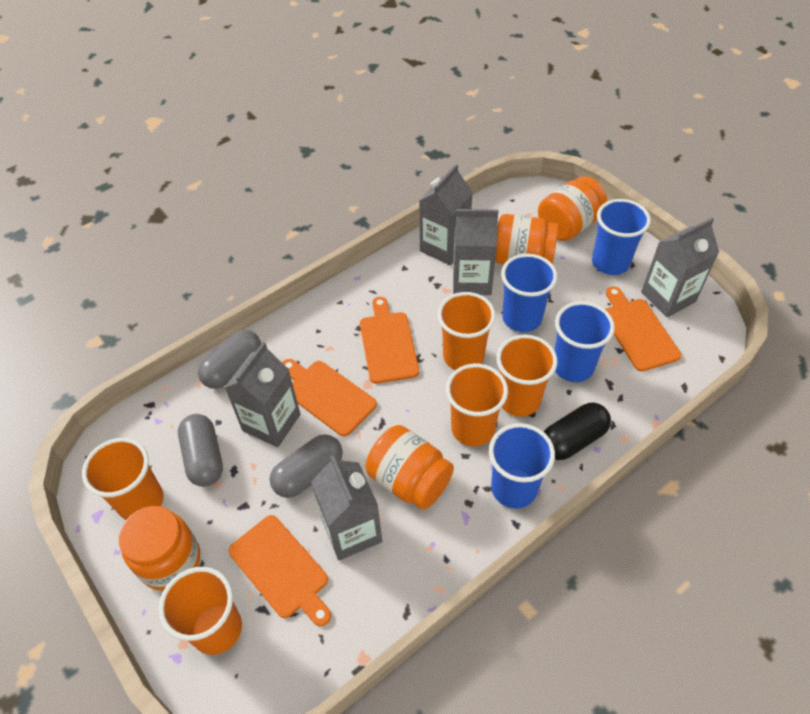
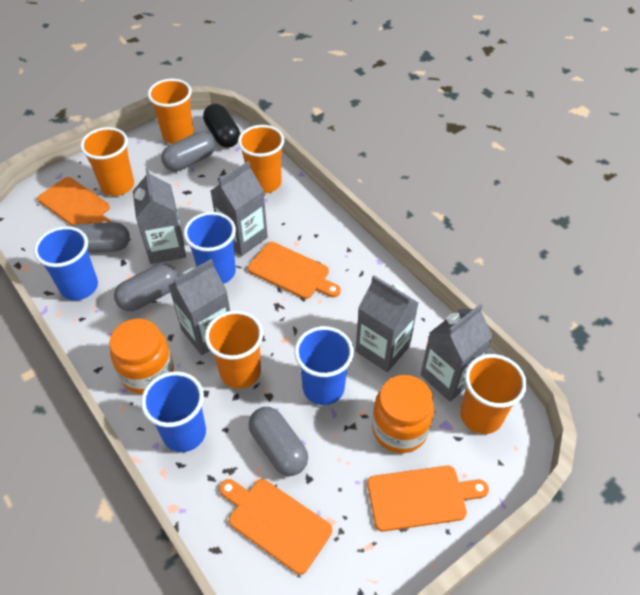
grey capsule: 3 -> 4
orange jar: 4 -> 2

